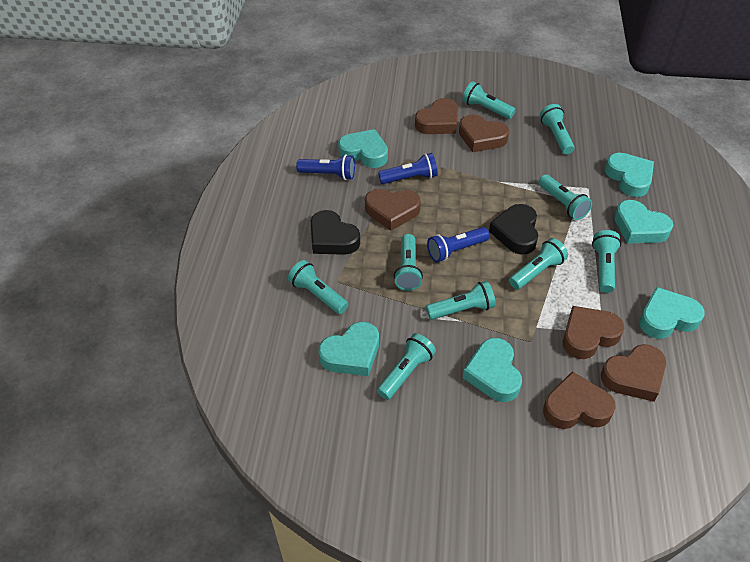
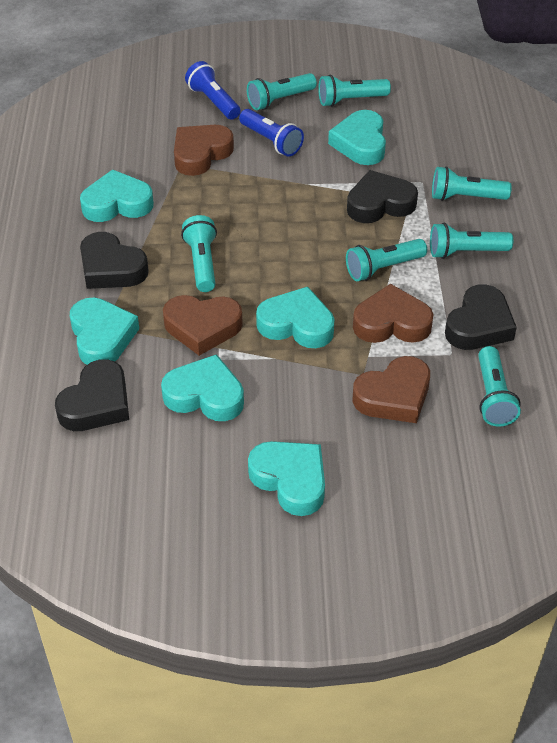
black heart: 2 -> 4
blue flashlight: 3 -> 2
brown heart: 6 -> 4
turquoise flashlight: 9 -> 7

